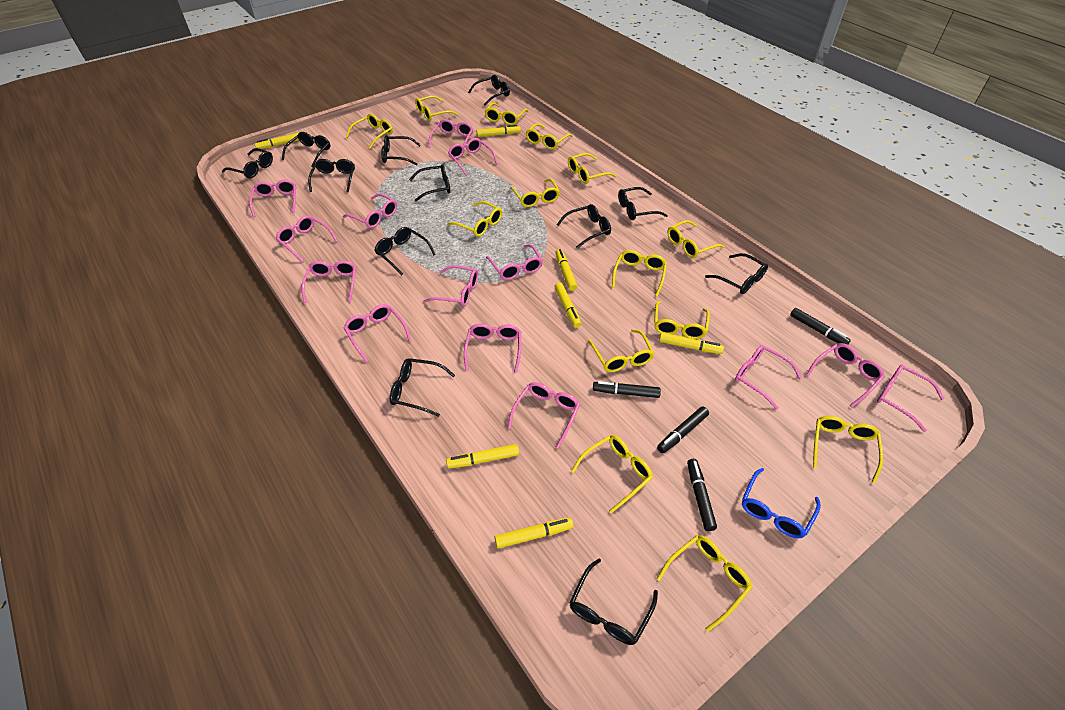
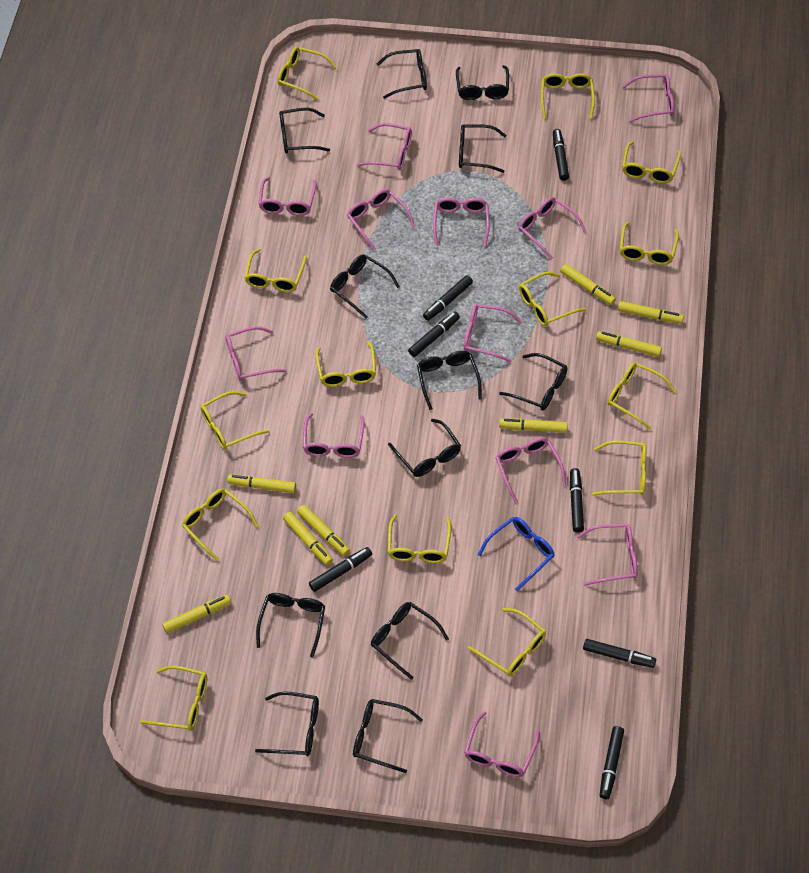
black marker: 4 -> 7
pink glasses: 14 -> 12
yellow marker: 7 -> 8

